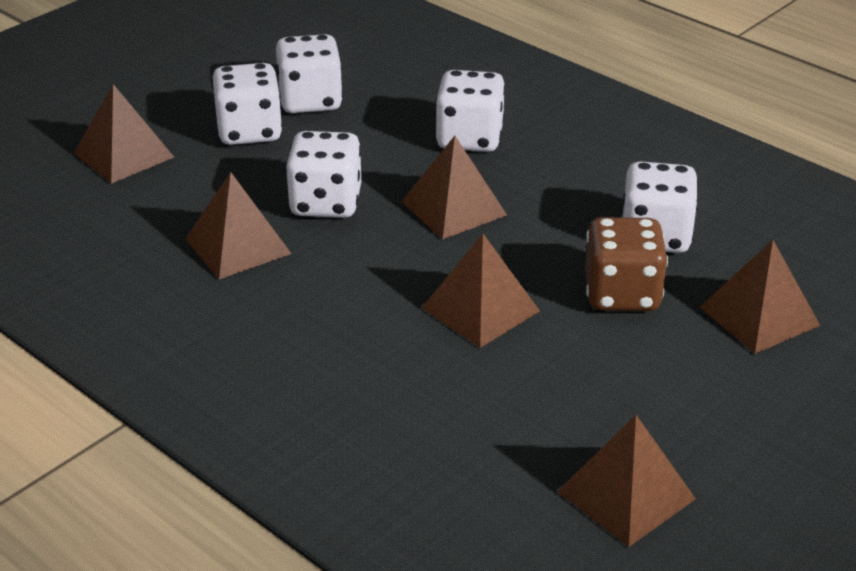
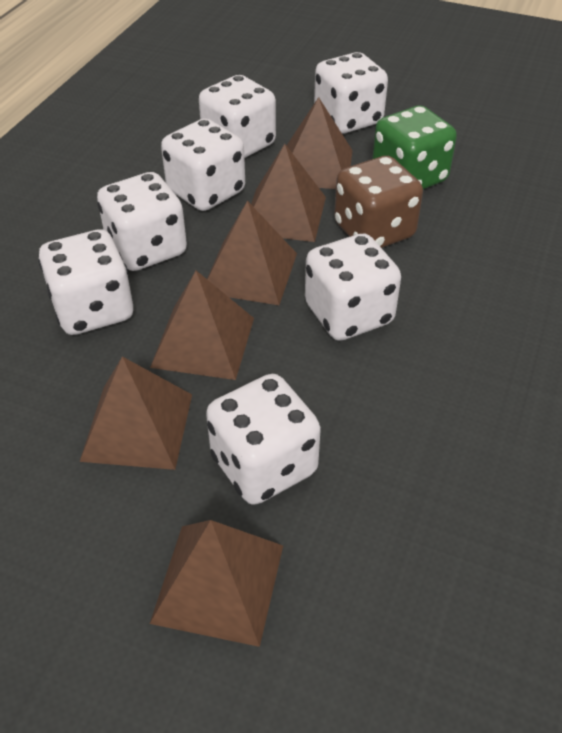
green dice: 0 -> 1
white dice: 5 -> 7

